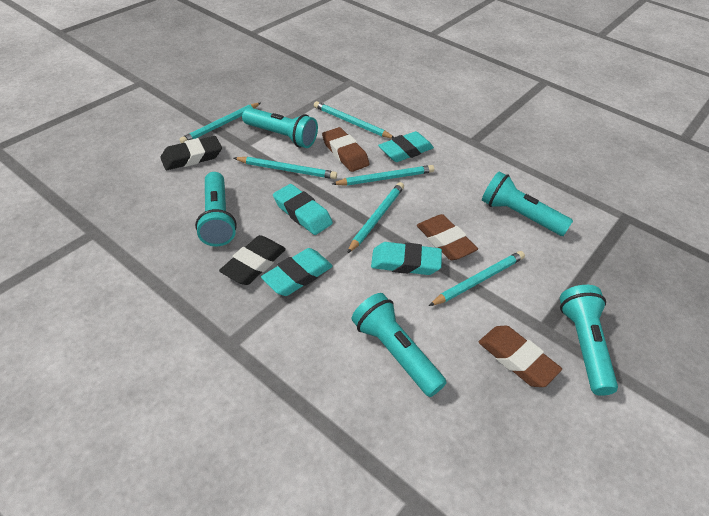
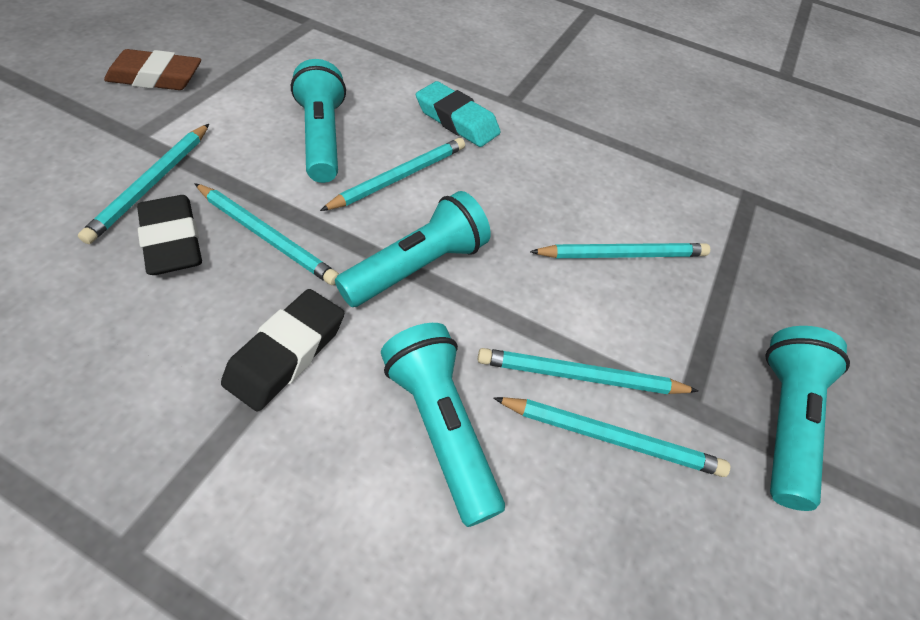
brown eraser: 3 -> 1
turquoise eraser: 4 -> 1
turquoise flashlight: 5 -> 4

